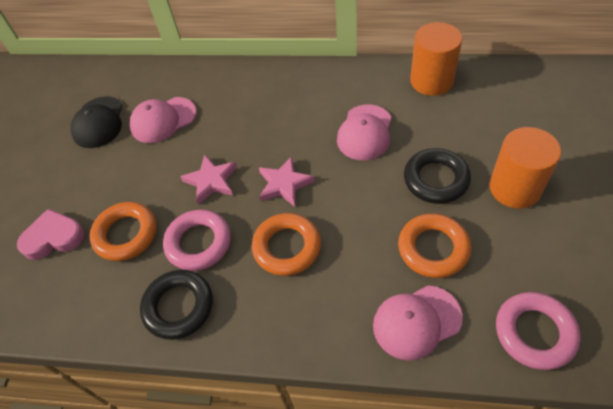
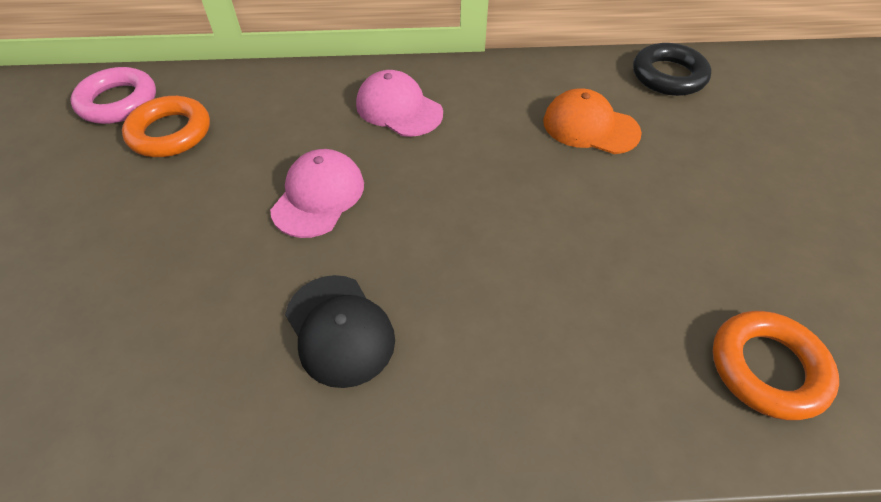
black ring: 2 -> 1
orange cap: 0 -> 1
orange cylinder: 2 -> 0
orange ring: 3 -> 2
pink cap: 3 -> 2
pink heart: 1 -> 0
pink ring: 2 -> 1
pink star: 2 -> 0

